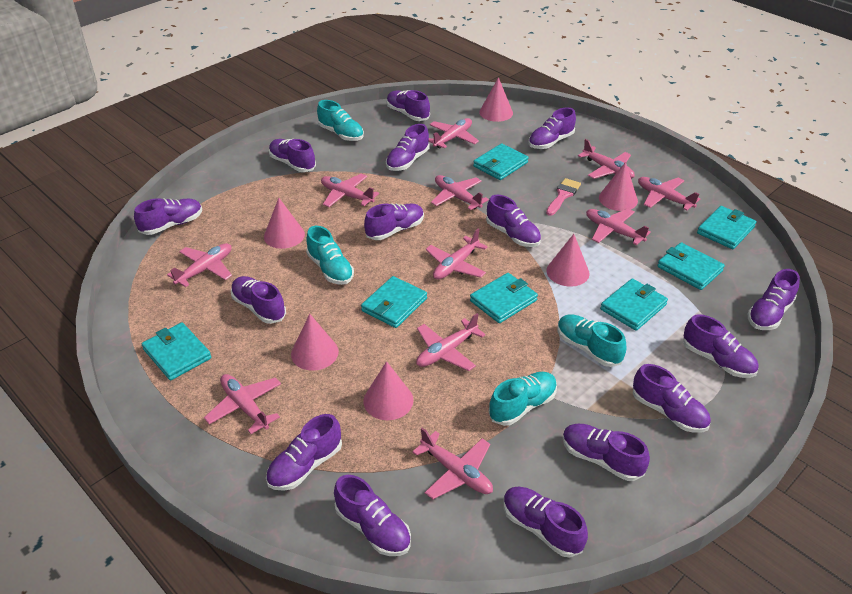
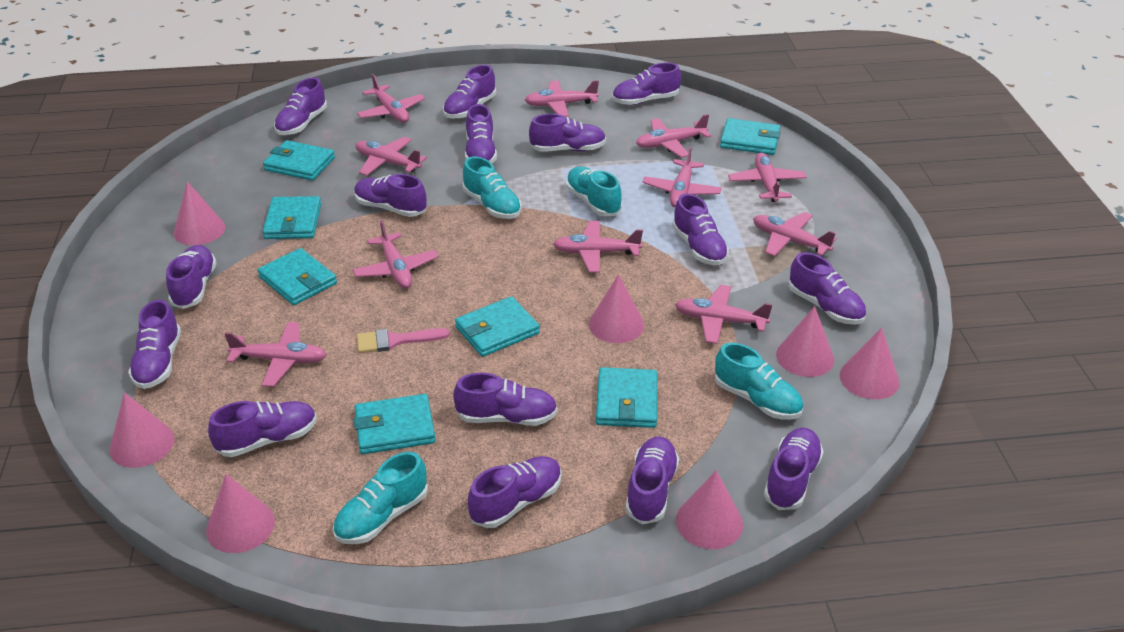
pink cone: 6 -> 7

